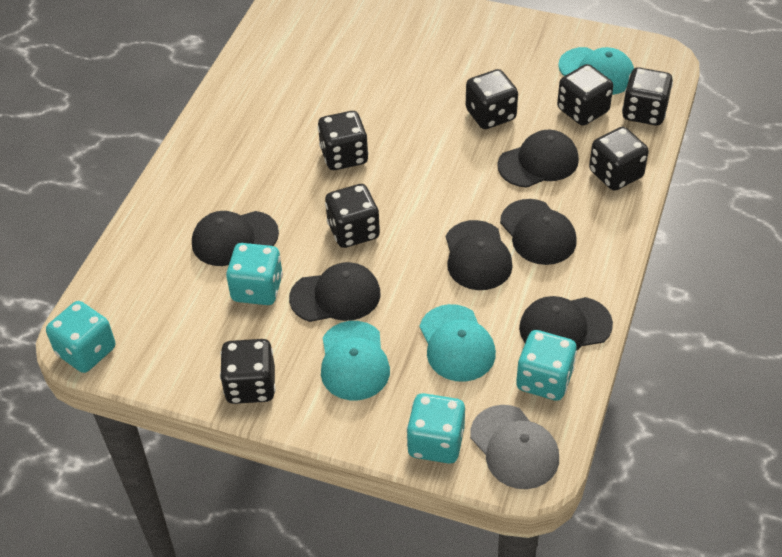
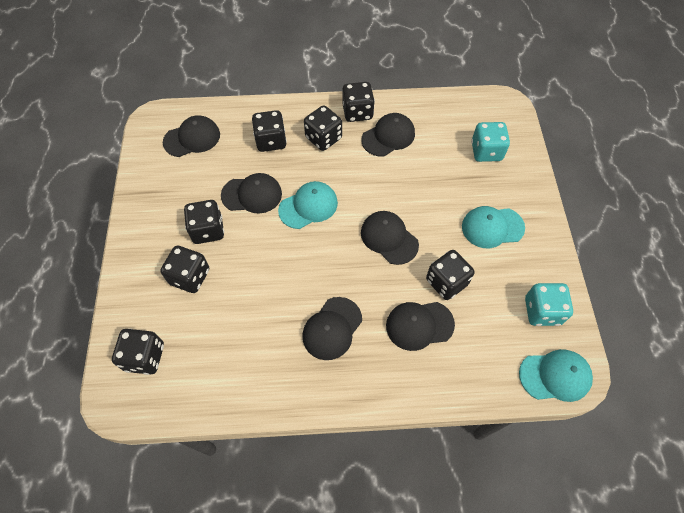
grey cap: 1 -> 0
turquoise dice: 4 -> 2

